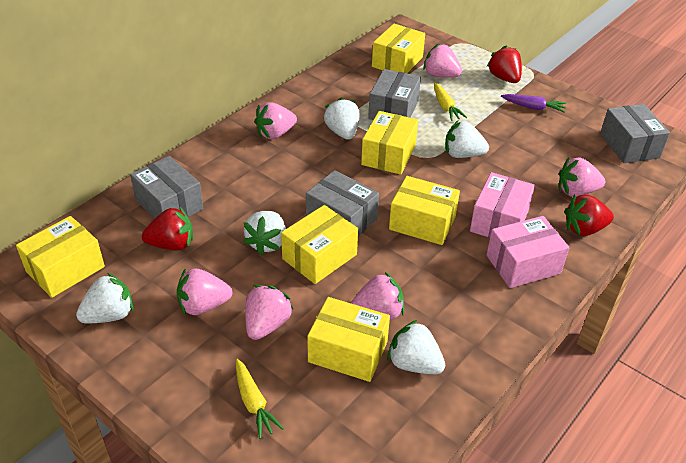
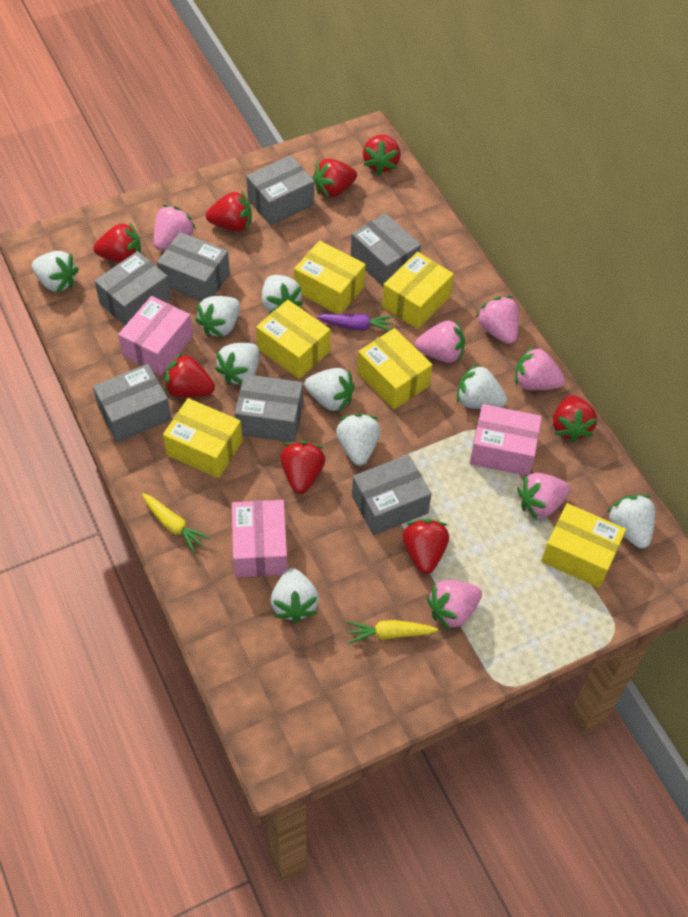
grey box: 4 -> 7
pink box: 2 -> 3
red strawberry: 3 -> 8
white strawberry: 5 -> 9

